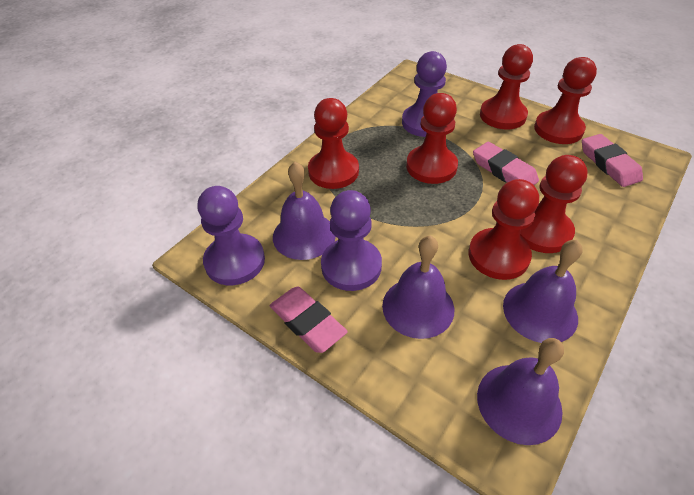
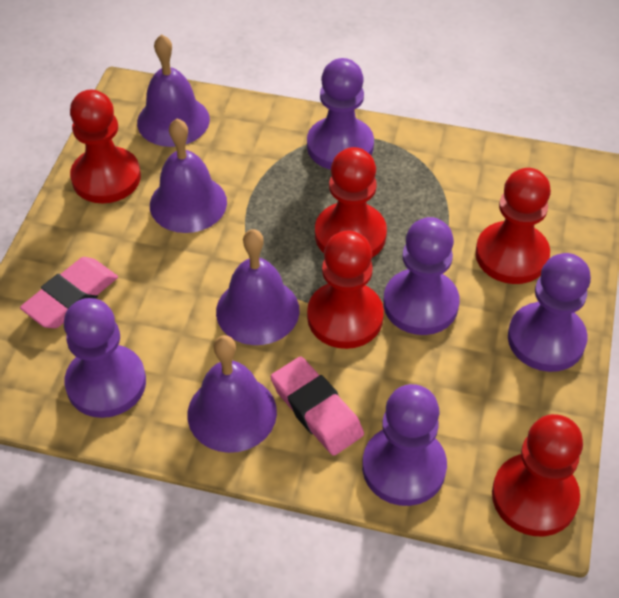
pink eraser: 3 -> 2
purple pawn: 3 -> 5
red pawn: 6 -> 5

